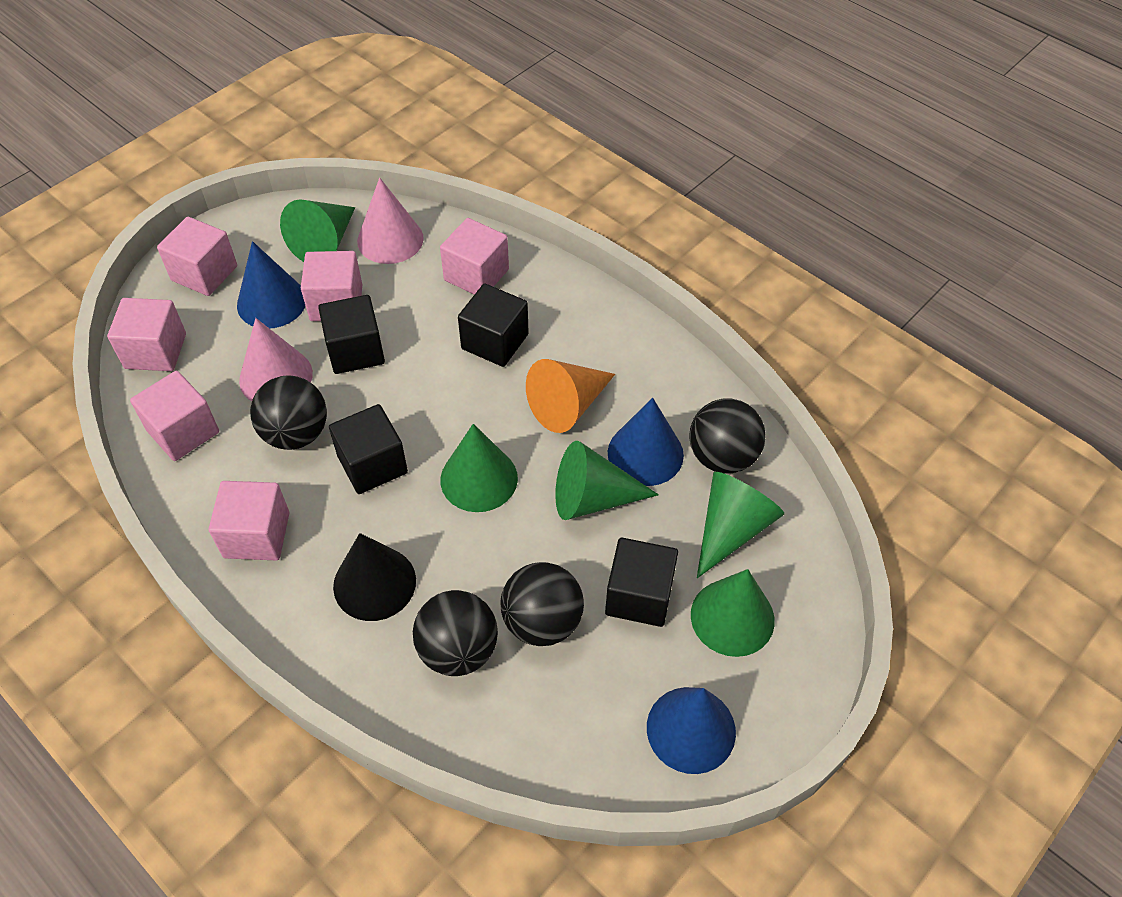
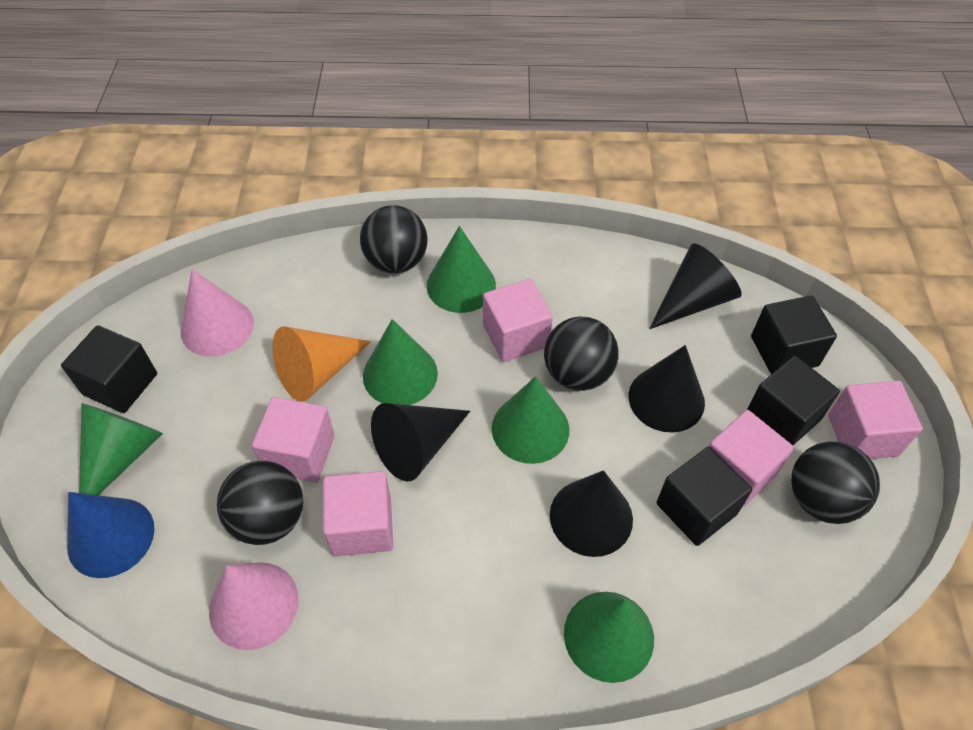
black cone: 1 -> 4
blue cone: 3 -> 1
pink cube: 6 -> 5

